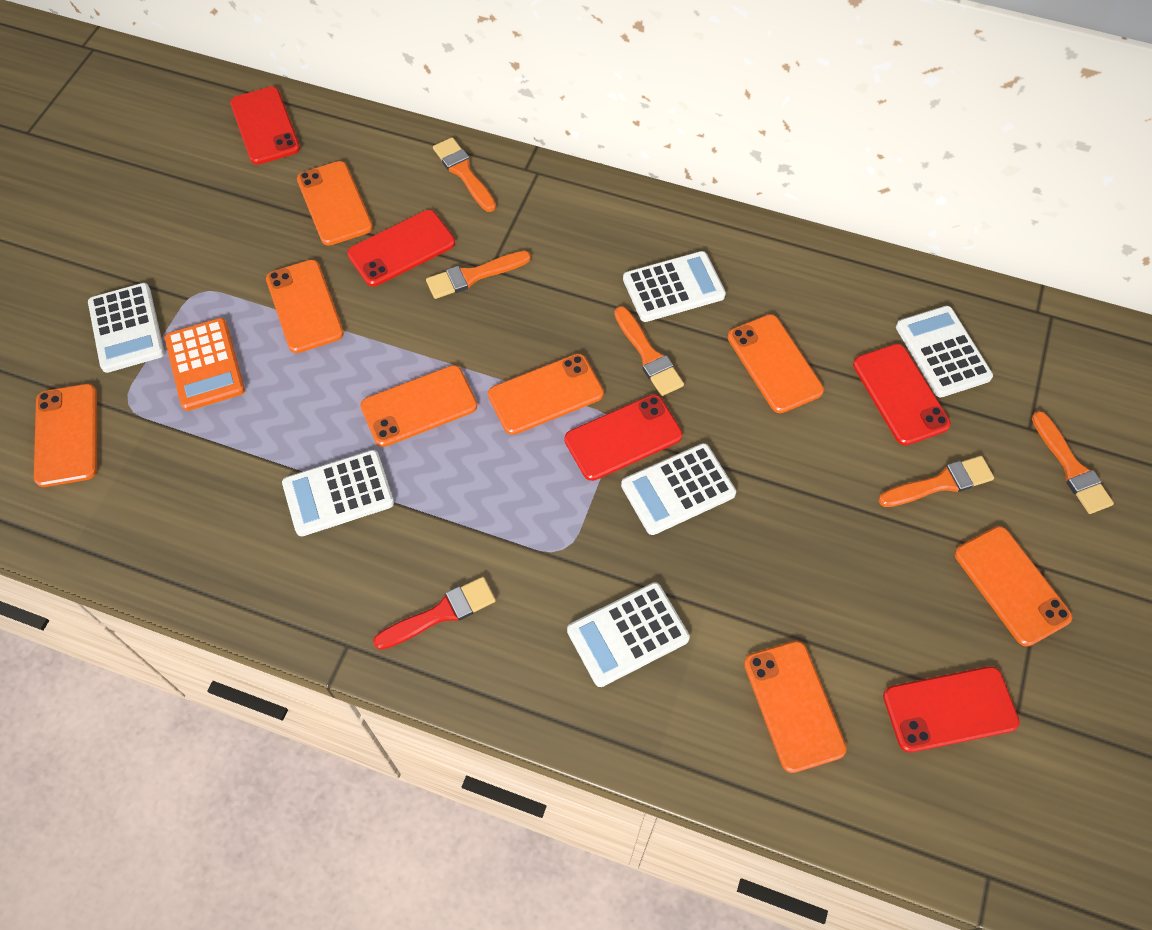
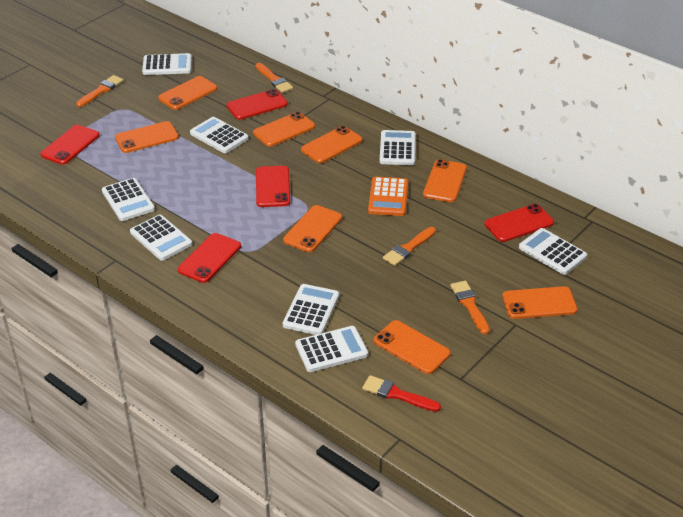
orange brush: 5 -> 4
white calculator: 6 -> 8

